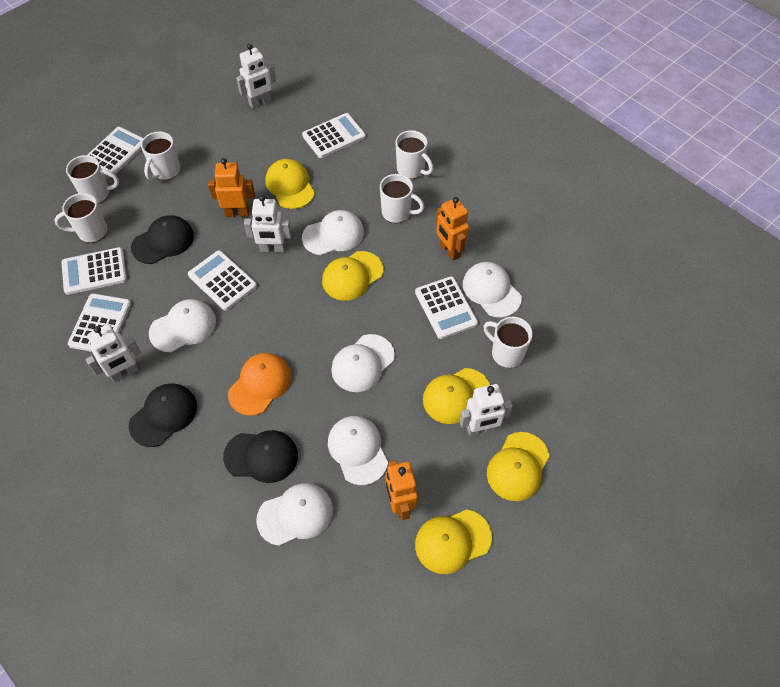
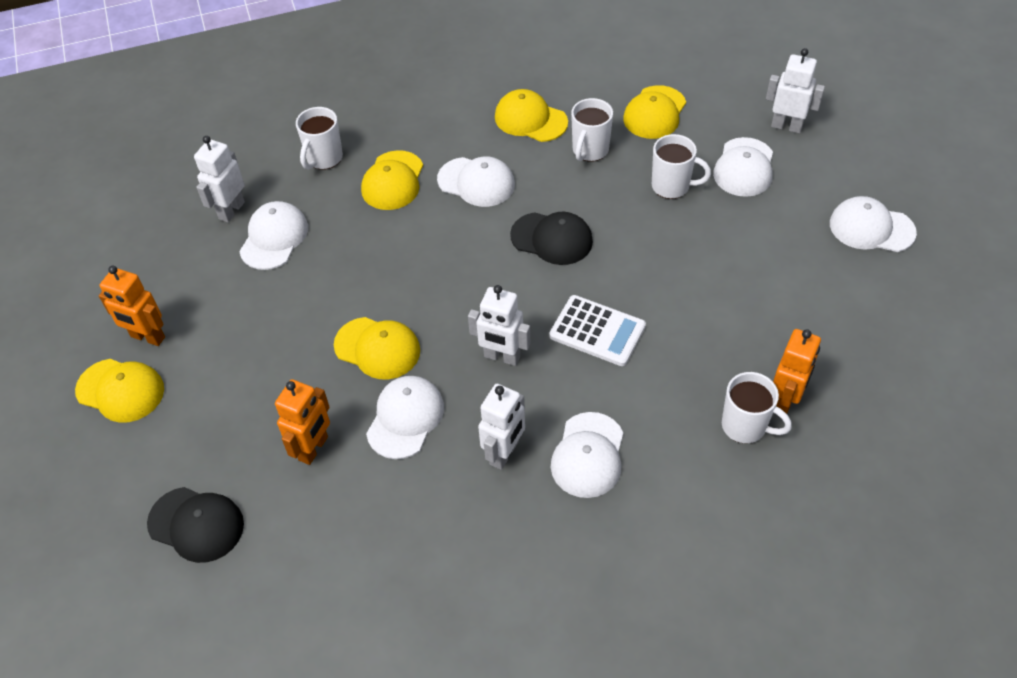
black cap: 3 -> 2
orange cap: 1 -> 0
white calculator: 6 -> 1
white mug: 6 -> 4

